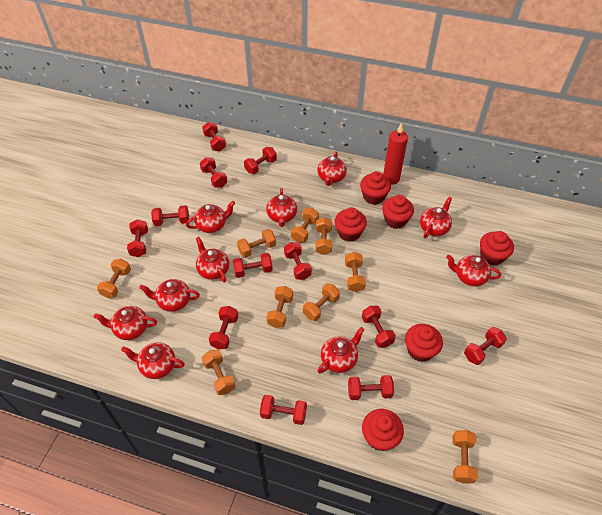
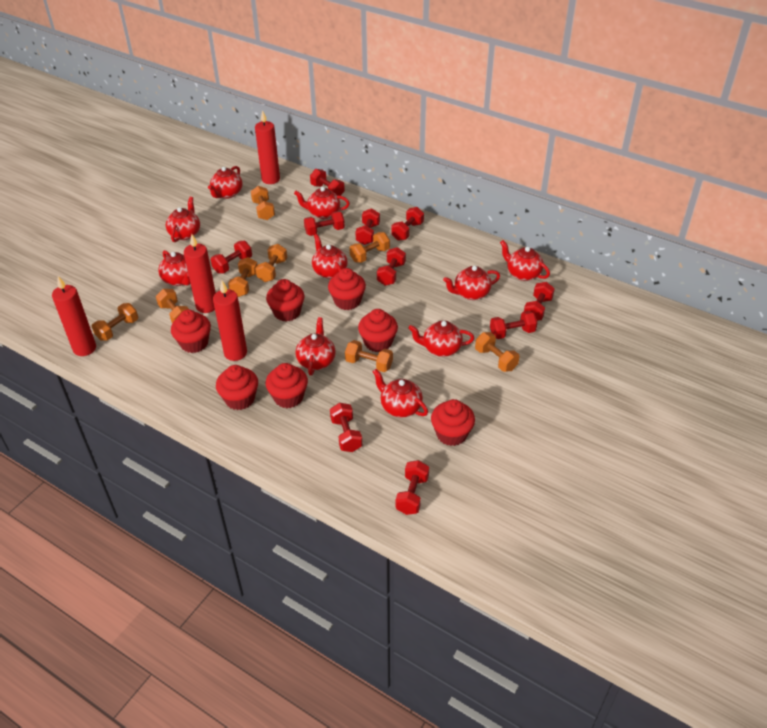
orange dumbbell: 9 -> 8
red candle: 1 -> 4
red cupcake: 6 -> 7
red dumbbell: 12 -> 10

